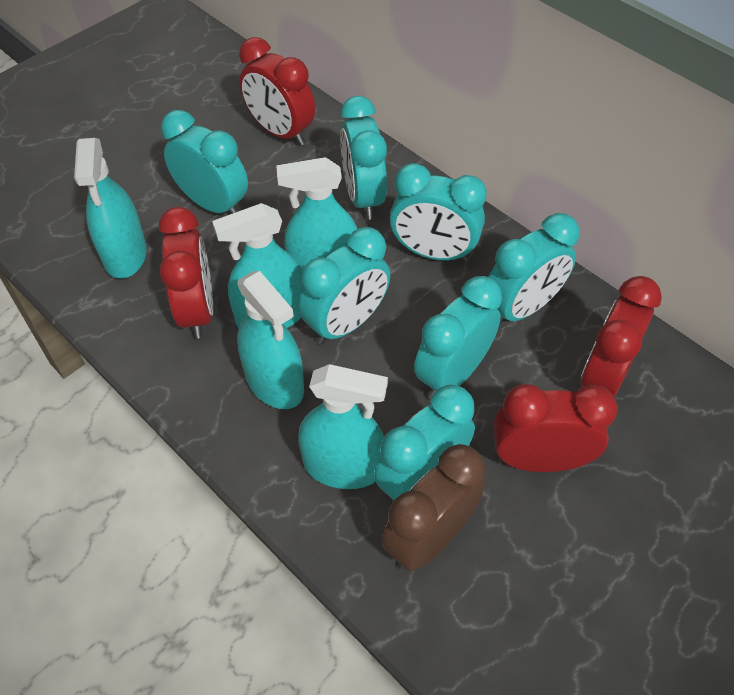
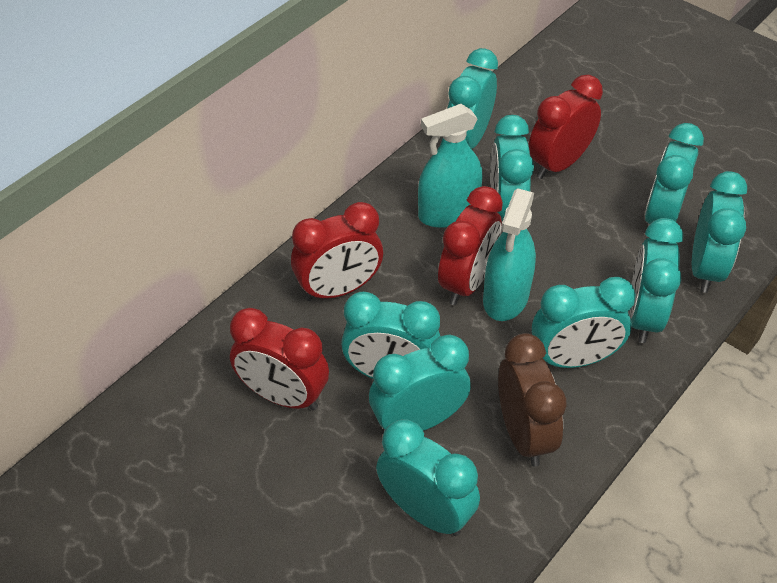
turquoise clock: 7 -> 9
turquoise spray bottle: 5 -> 2

